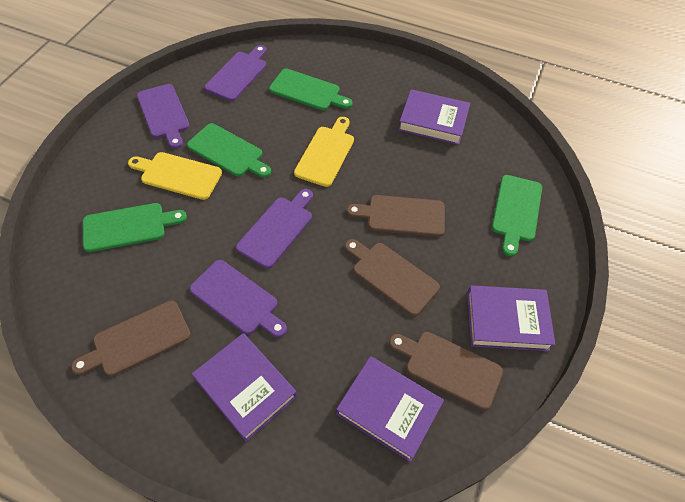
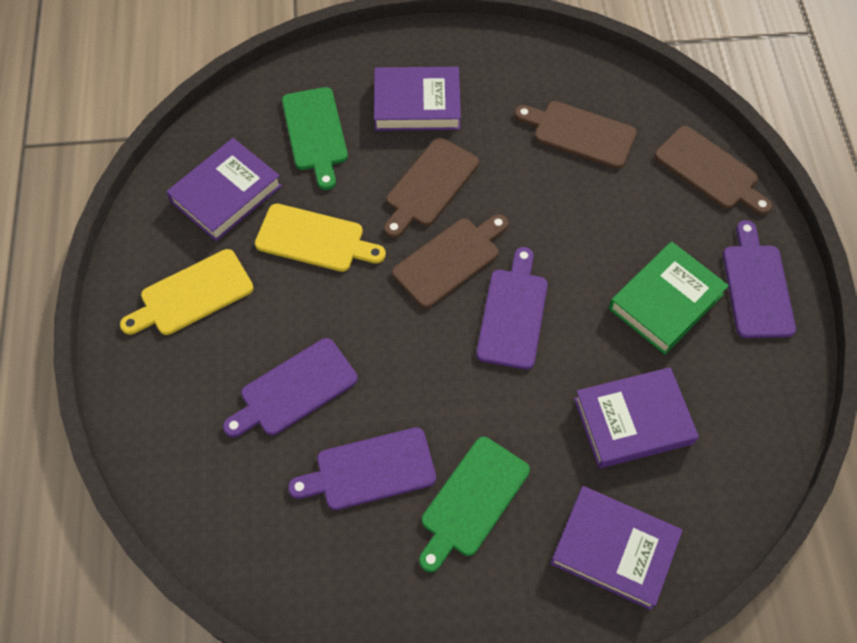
green book: 0 -> 1
green cutting board: 4 -> 2

